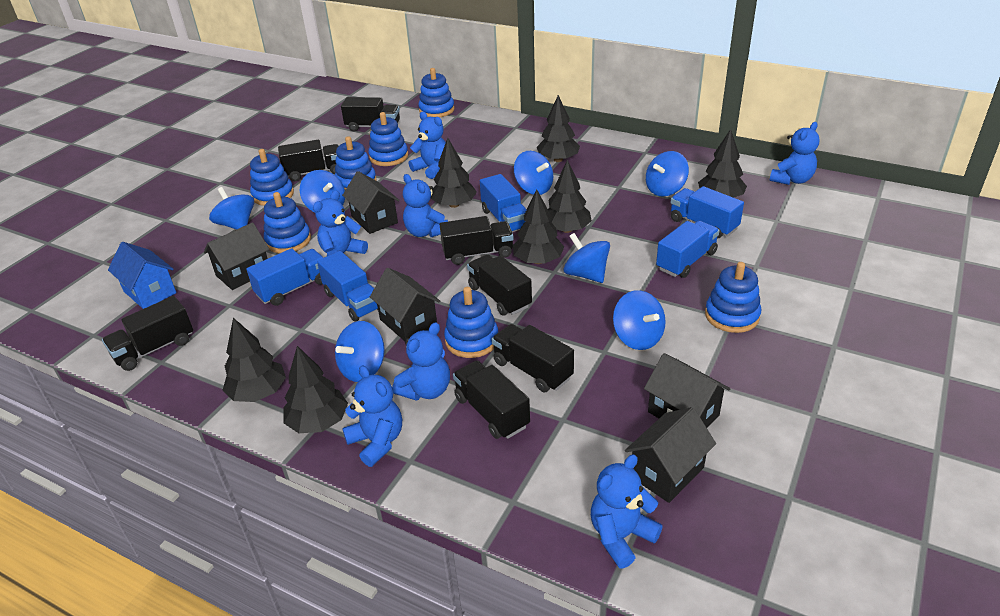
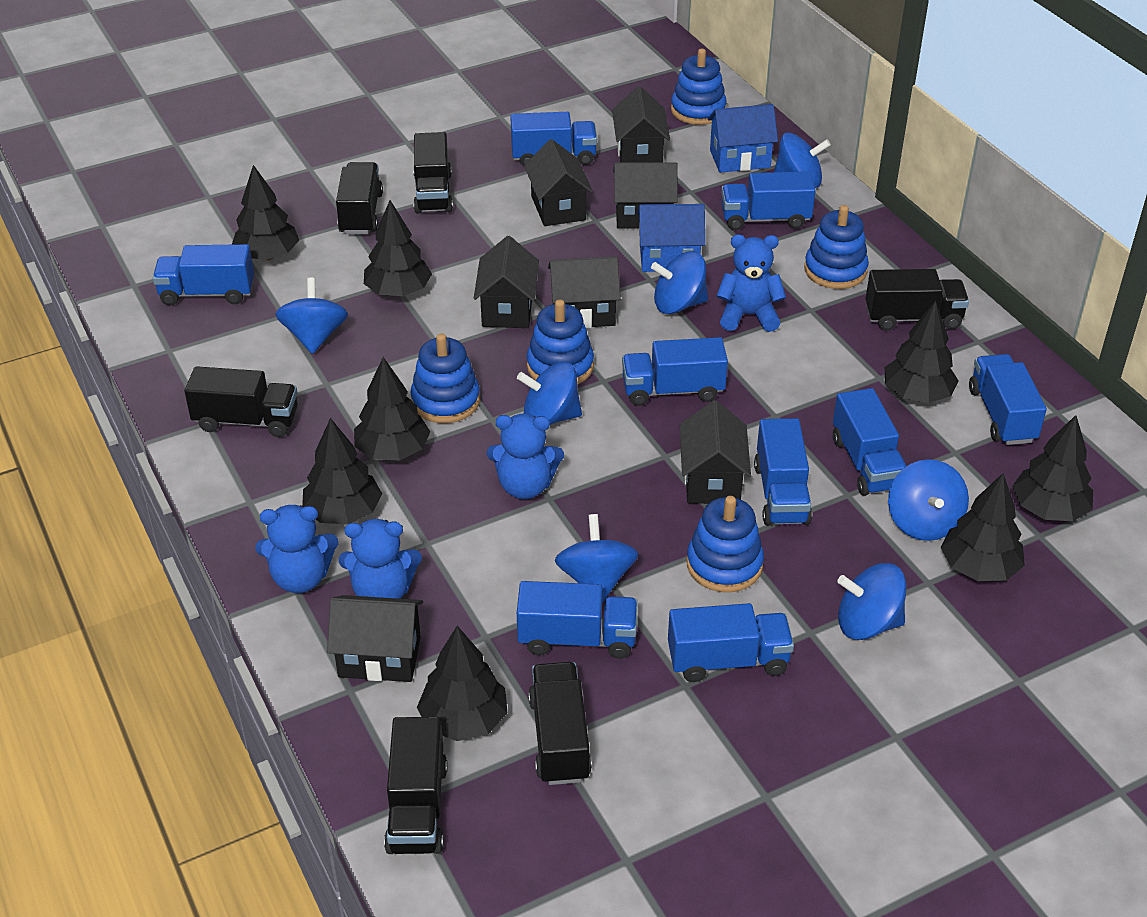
black house: 5 -> 7
black tree: 7 -> 8
black truck: 7 -> 6
blue house: 1 -> 2
blue stacking toy: 7 -> 5
blue teddy bear: 7 -> 4
blue truck: 5 -> 9

